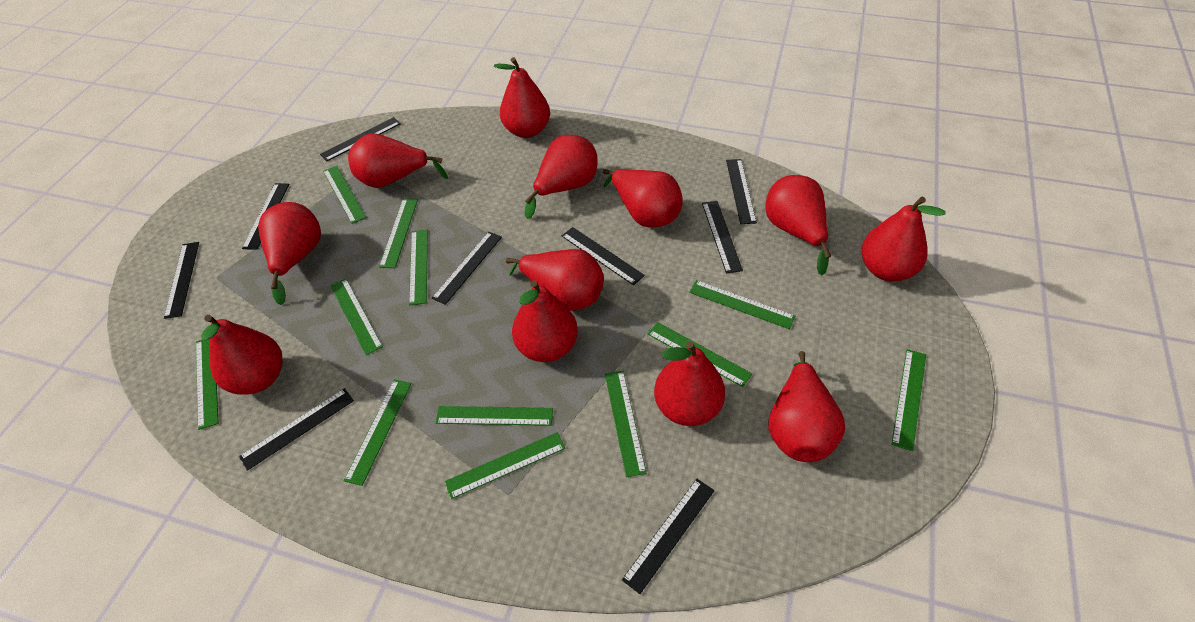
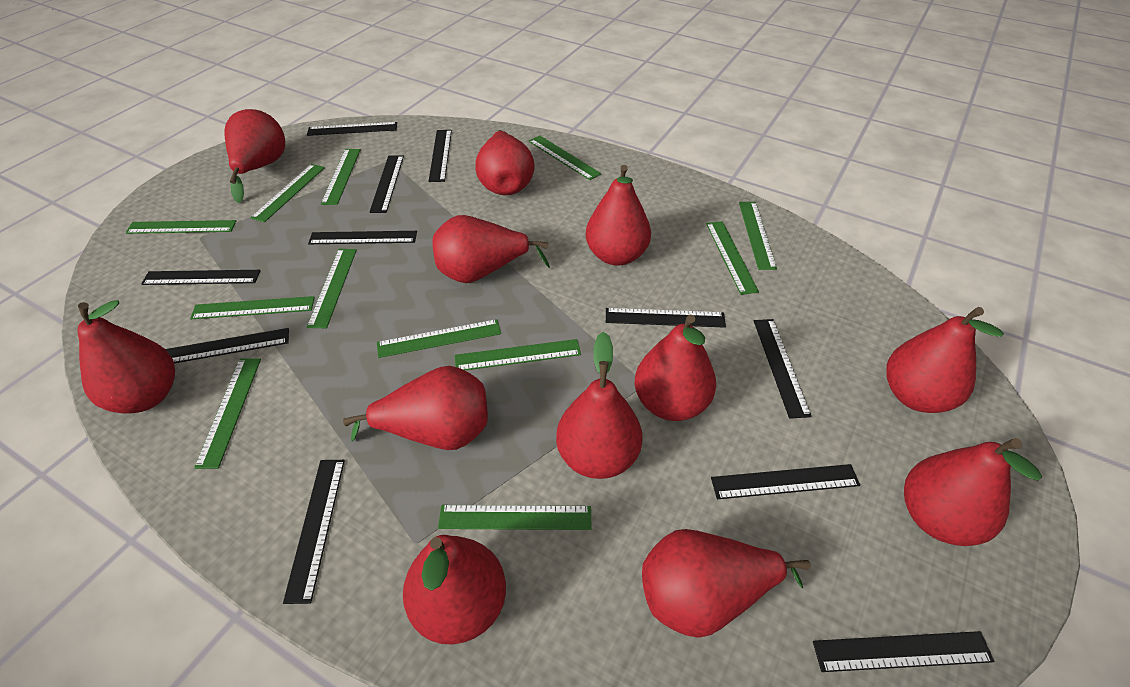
black ruler: 9 -> 11

